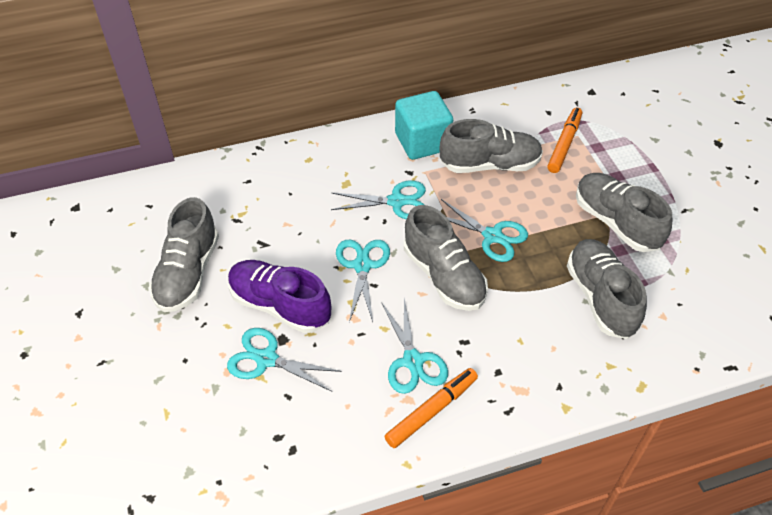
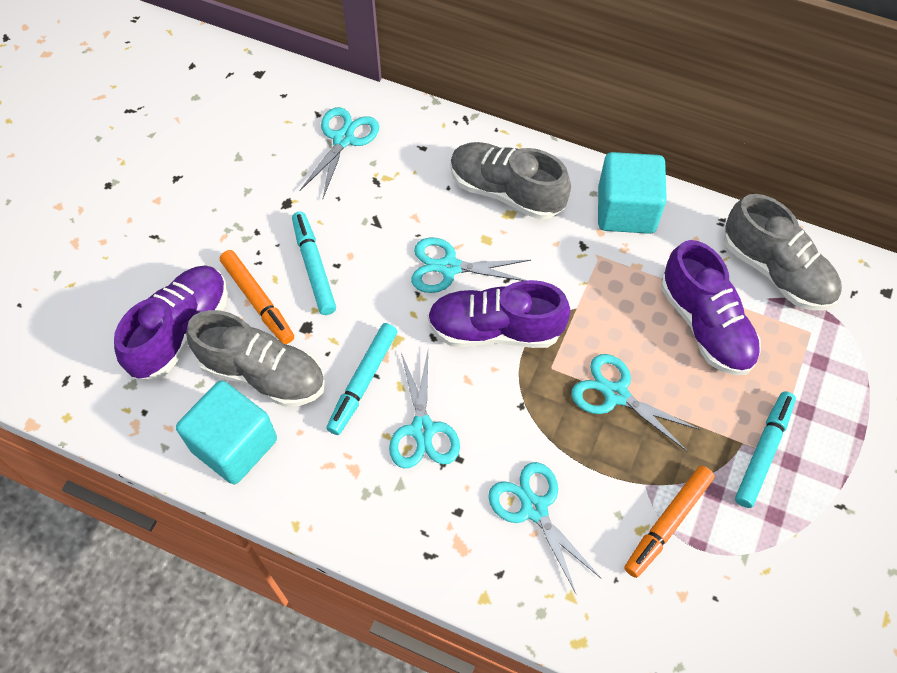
grey shoe: 5 -> 3
purple shoe: 1 -> 3
turquoise cube: 1 -> 2
turquoise marker: 0 -> 3

